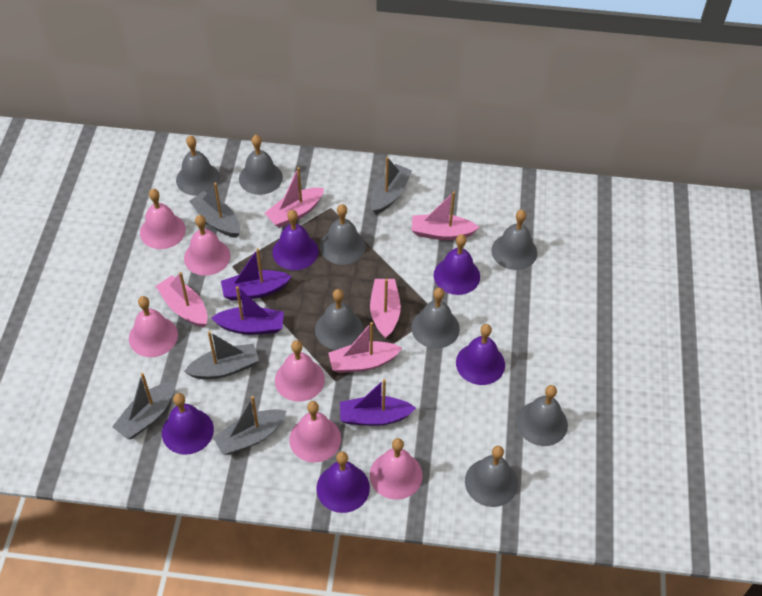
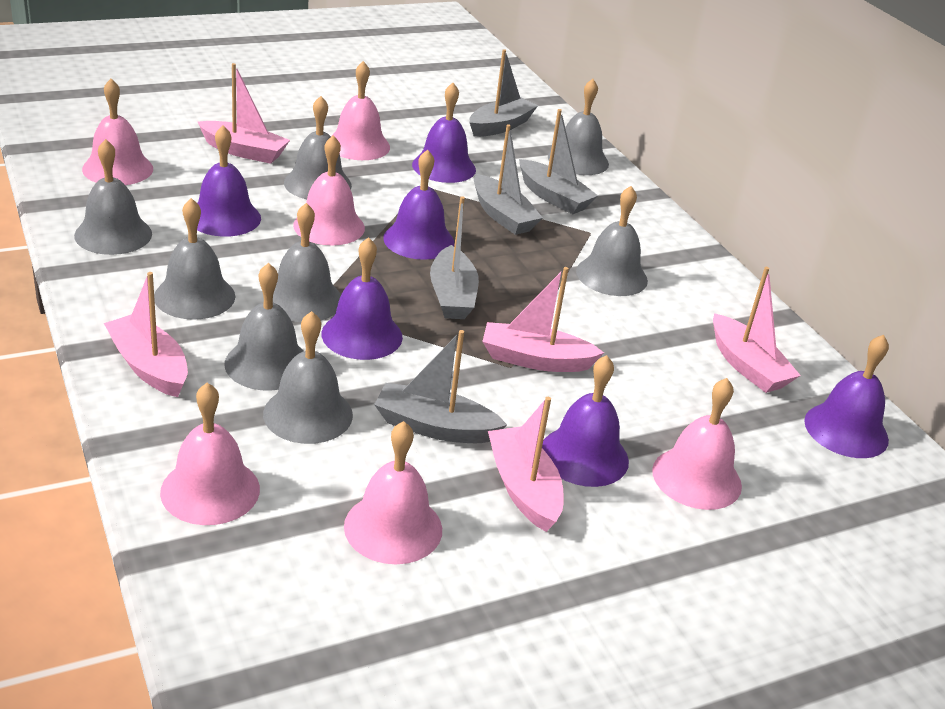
purple bell: 5 -> 6
purple boat: 3 -> 0

